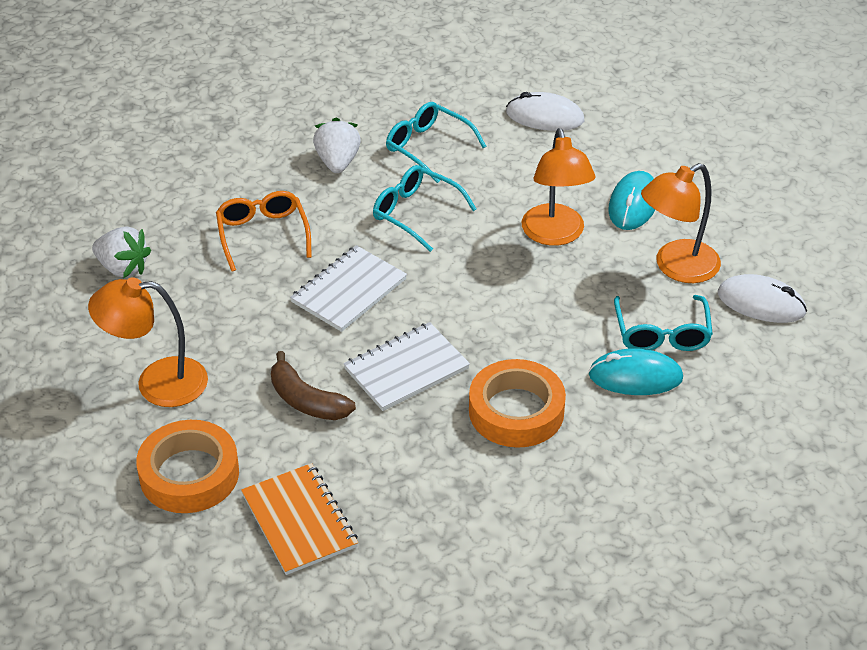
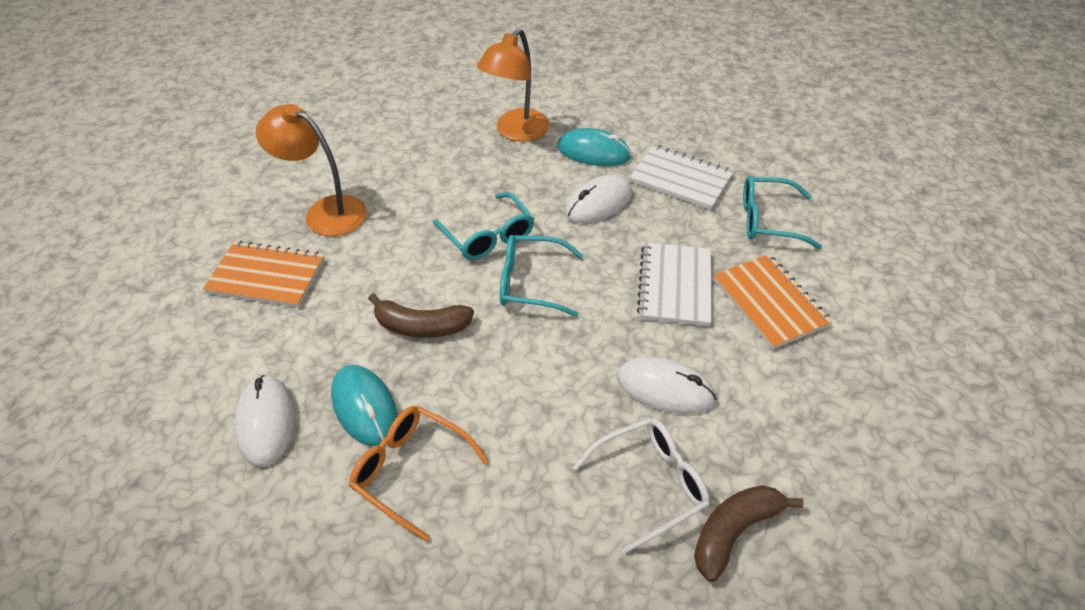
brown banana: 1 -> 2
orange lamp: 3 -> 2
orange notebook: 1 -> 2
orange tape: 2 -> 0
white glasses: 0 -> 1
white mouse: 2 -> 3
white strawberry: 2 -> 0

